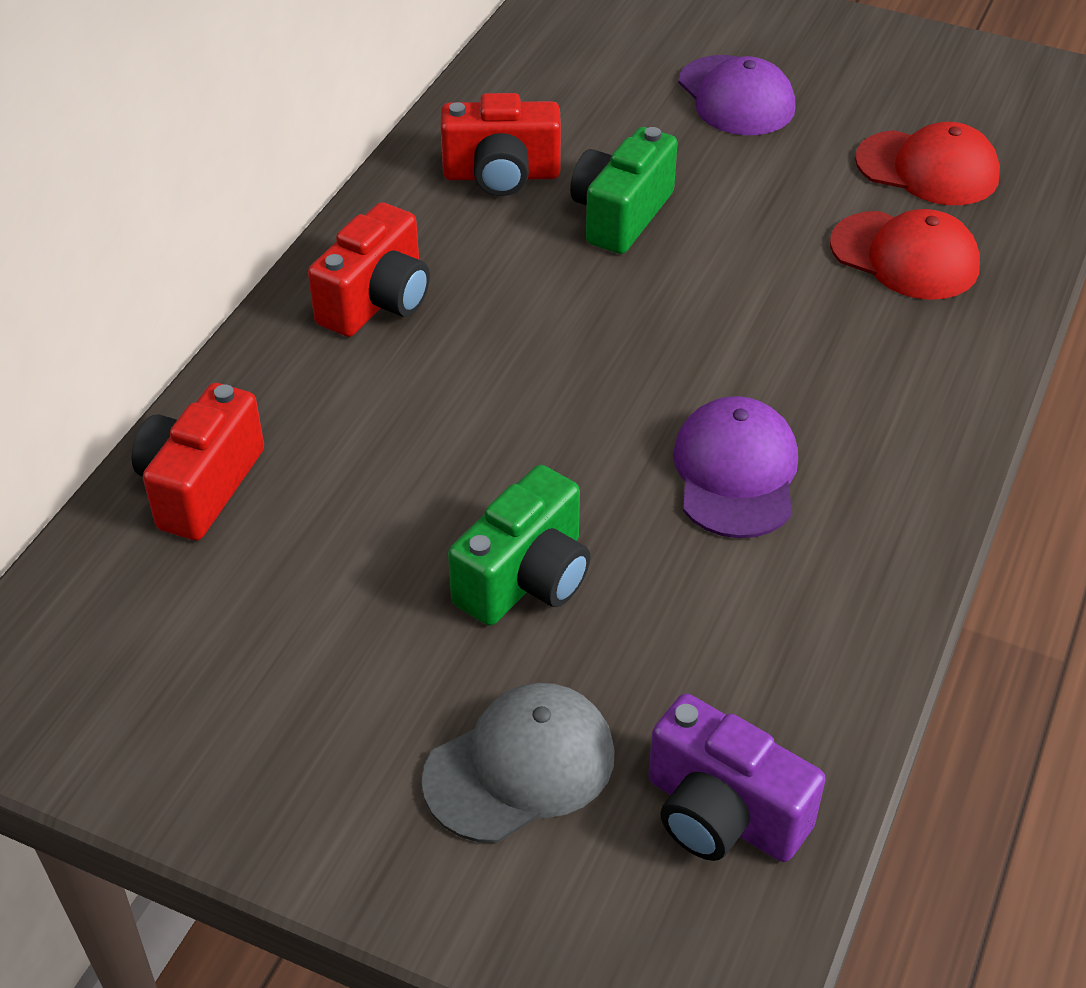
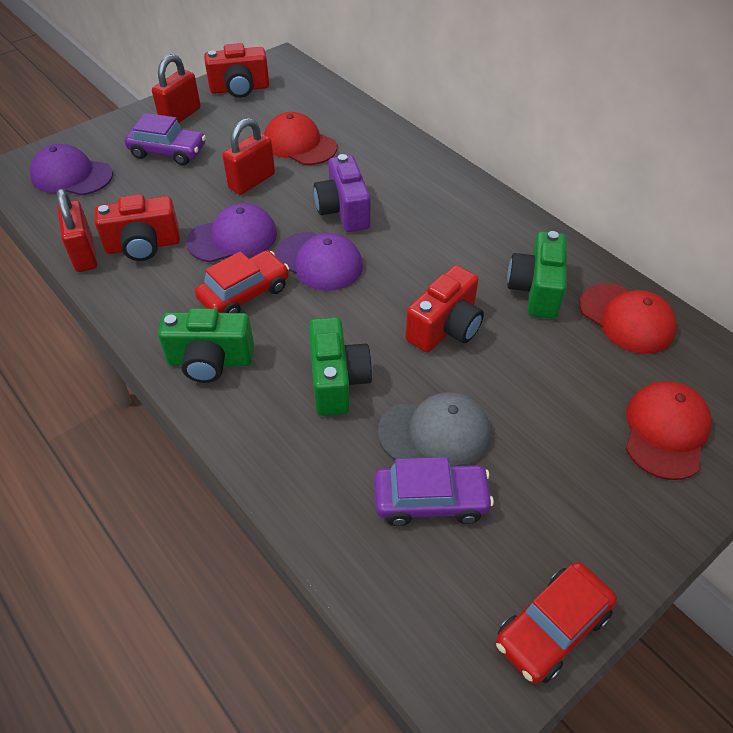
green camera: 2 -> 3
purple cap: 2 -> 3
purple car: 0 -> 2
red cap: 2 -> 3
red car: 0 -> 2
red padlock: 0 -> 3

